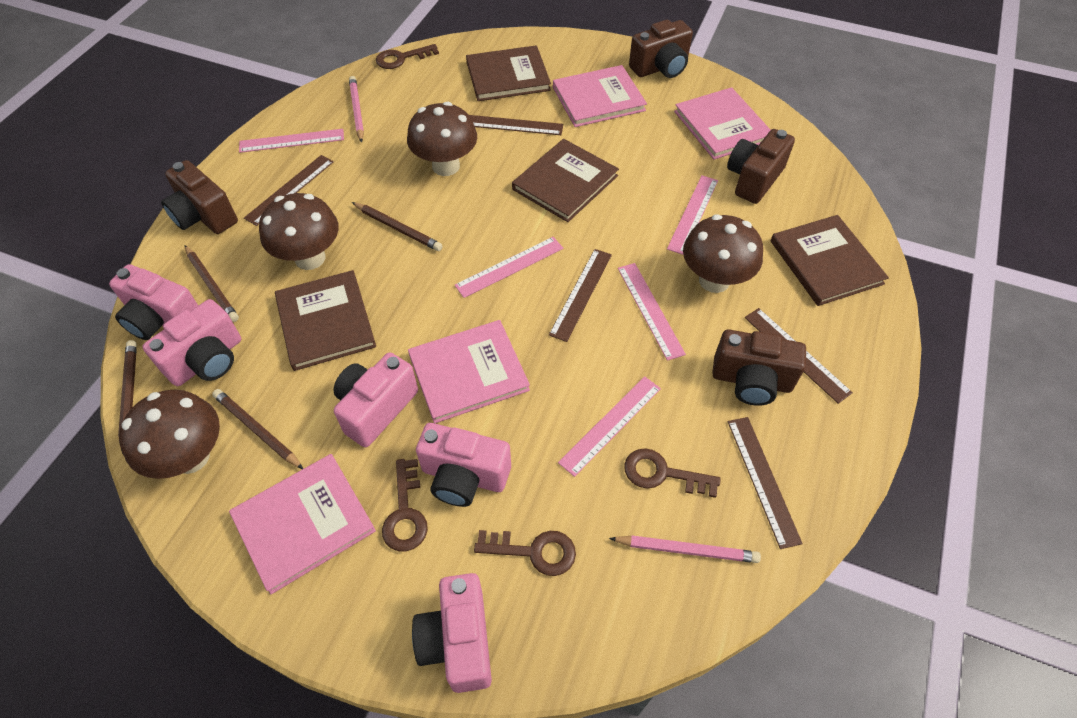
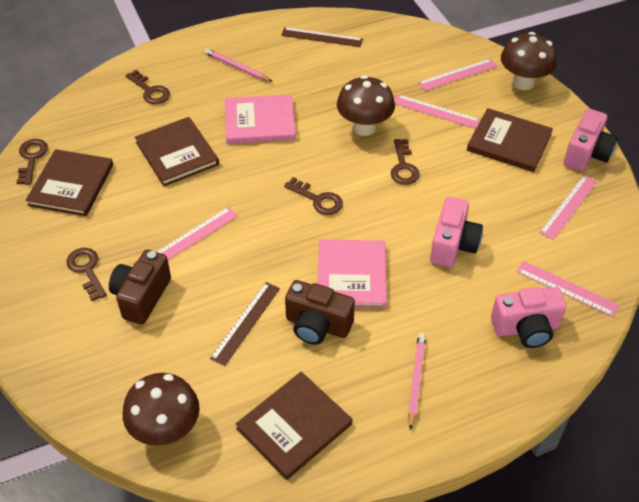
brown camera: 4 -> 2
brown key: 4 -> 5
brown mushroom: 4 -> 3
brown pencil: 4 -> 0
brown ruler: 5 -> 2
pink book: 4 -> 2
pink camera: 5 -> 3

